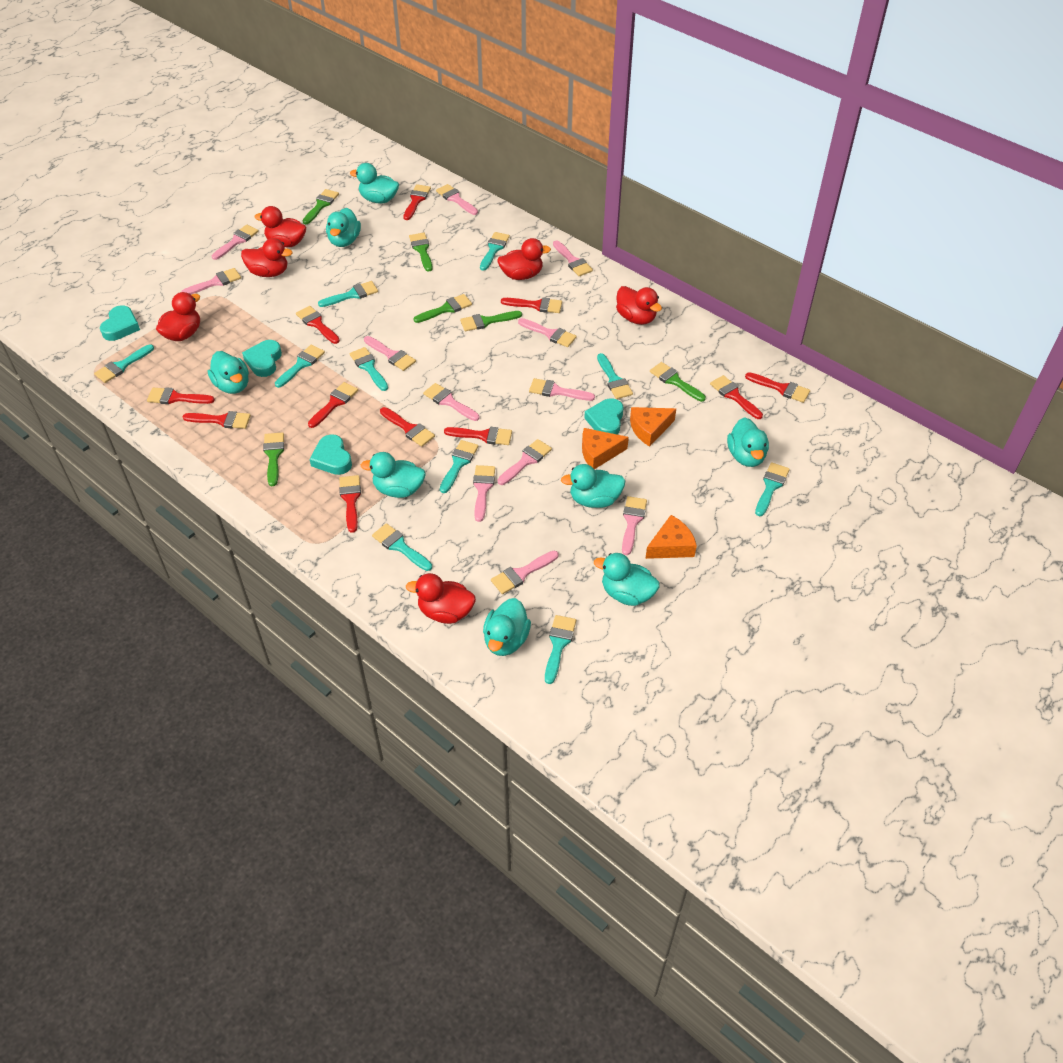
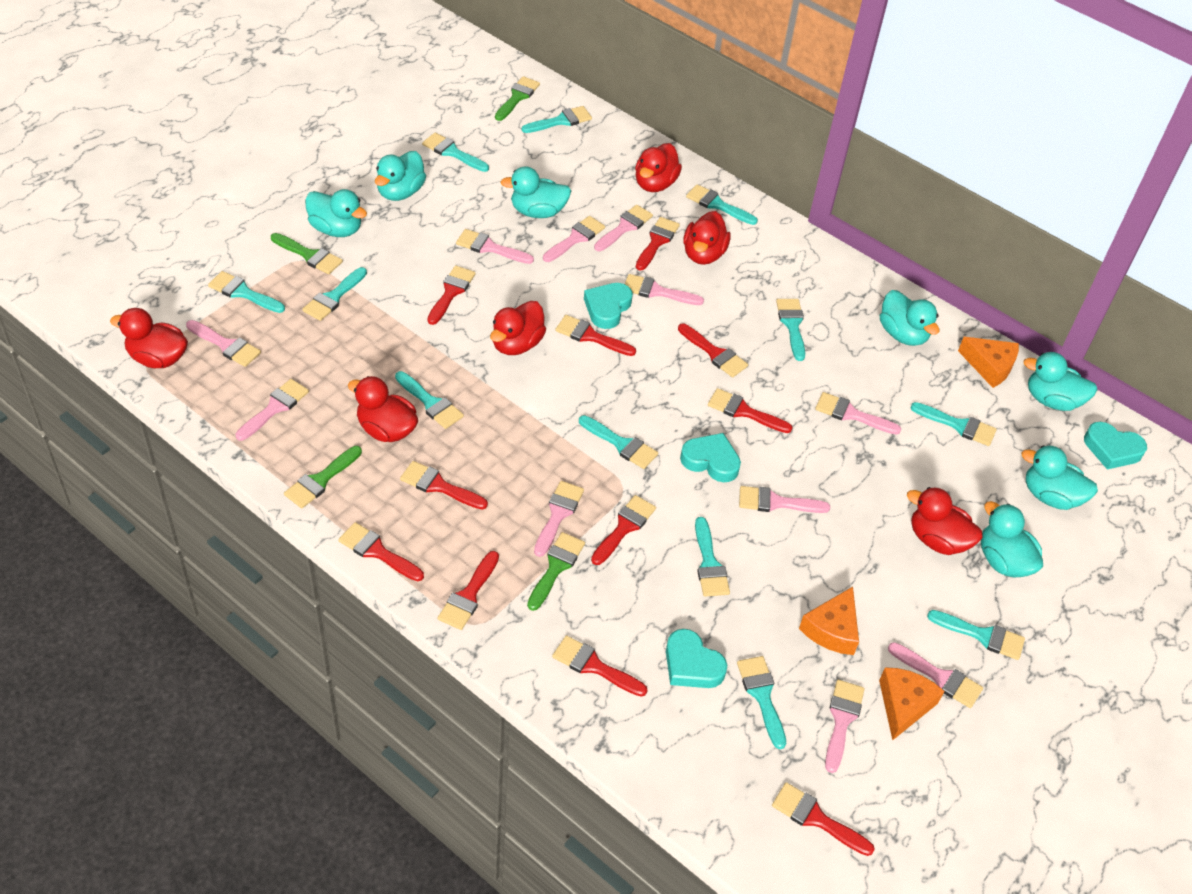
green brush: 6 -> 4
pink brush: 12 -> 11
turquoise brush: 10 -> 12
turquoise duck: 8 -> 7

